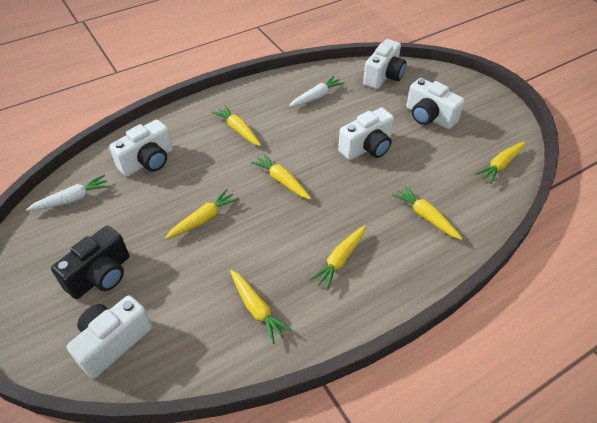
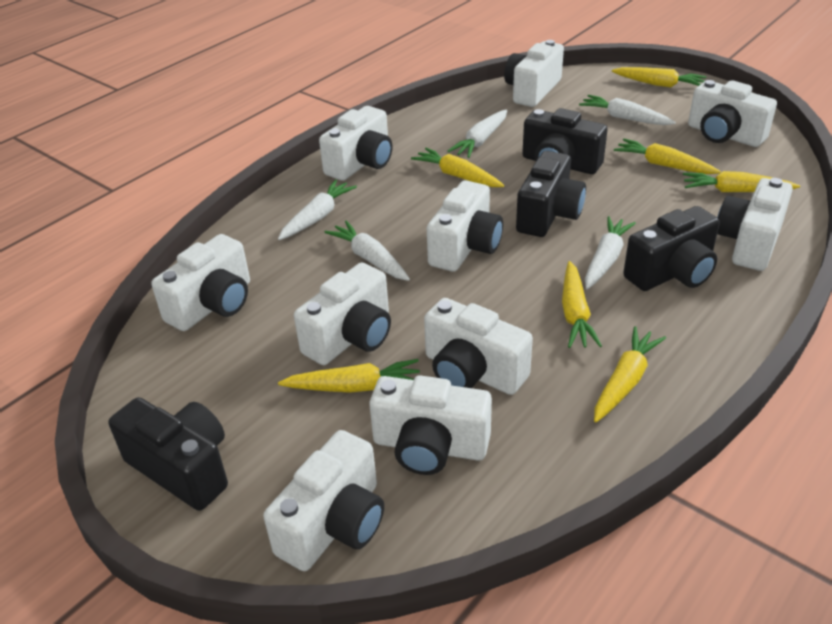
black camera: 1 -> 4
white camera: 5 -> 10
white carrot: 2 -> 5

